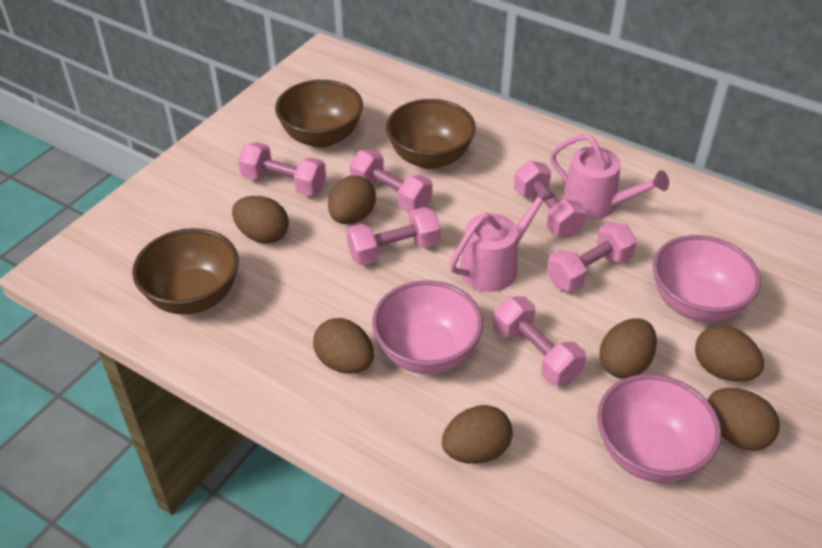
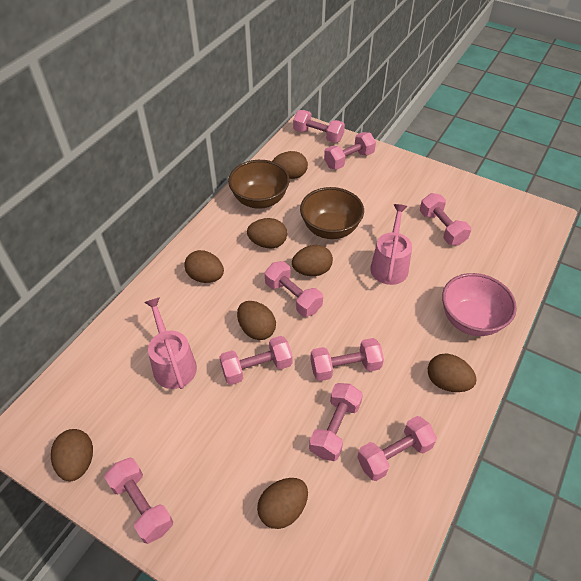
brown bowl: 3 -> 2
brown egg: 7 -> 8
pink bowl: 3 -> 1
pink dumbbell: 6 -> 9

